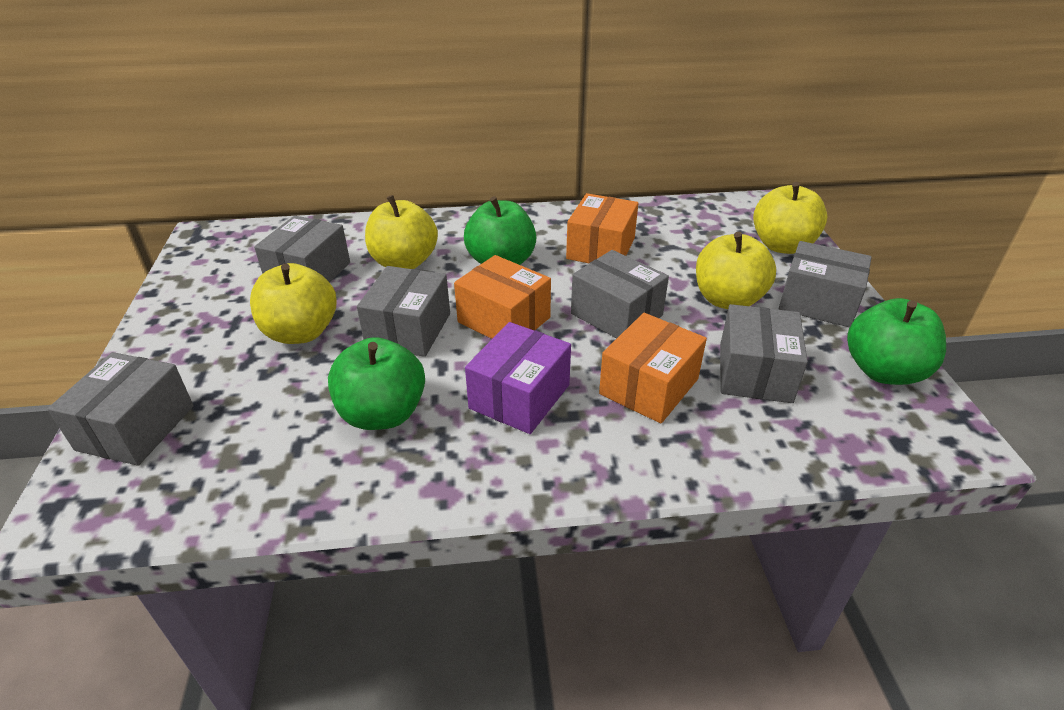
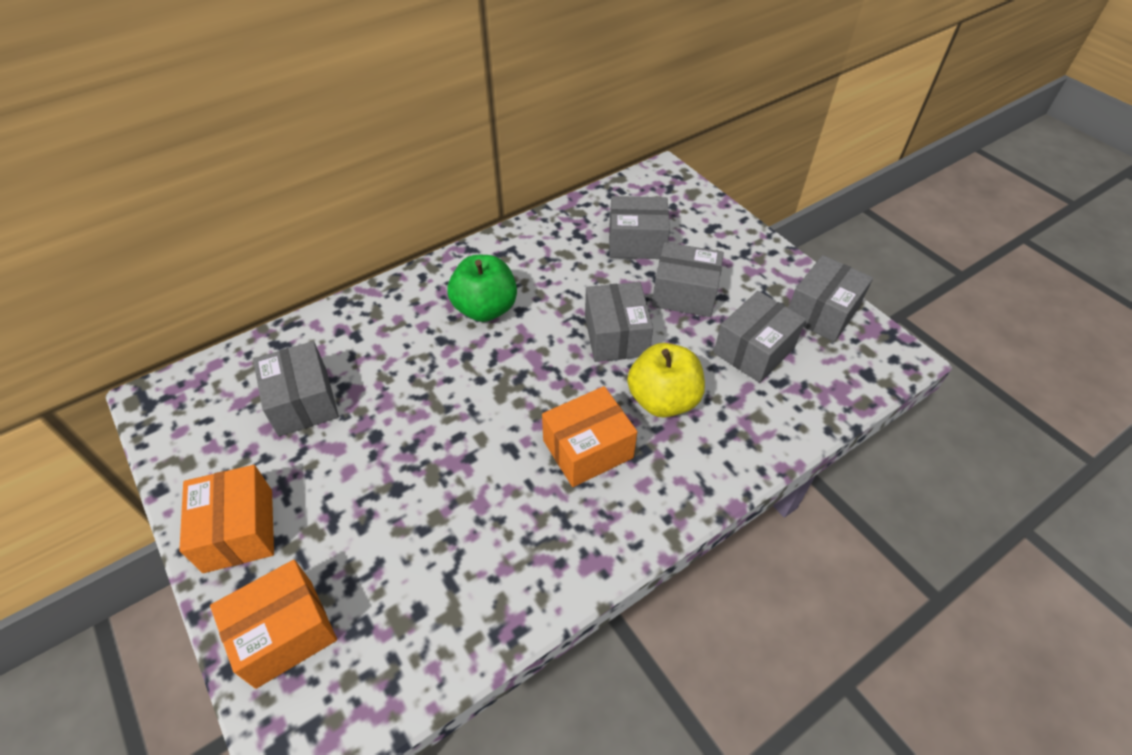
green apple: 3 -> 1
purple box: 1 -> 0
yellow apple: 4 -> 1

